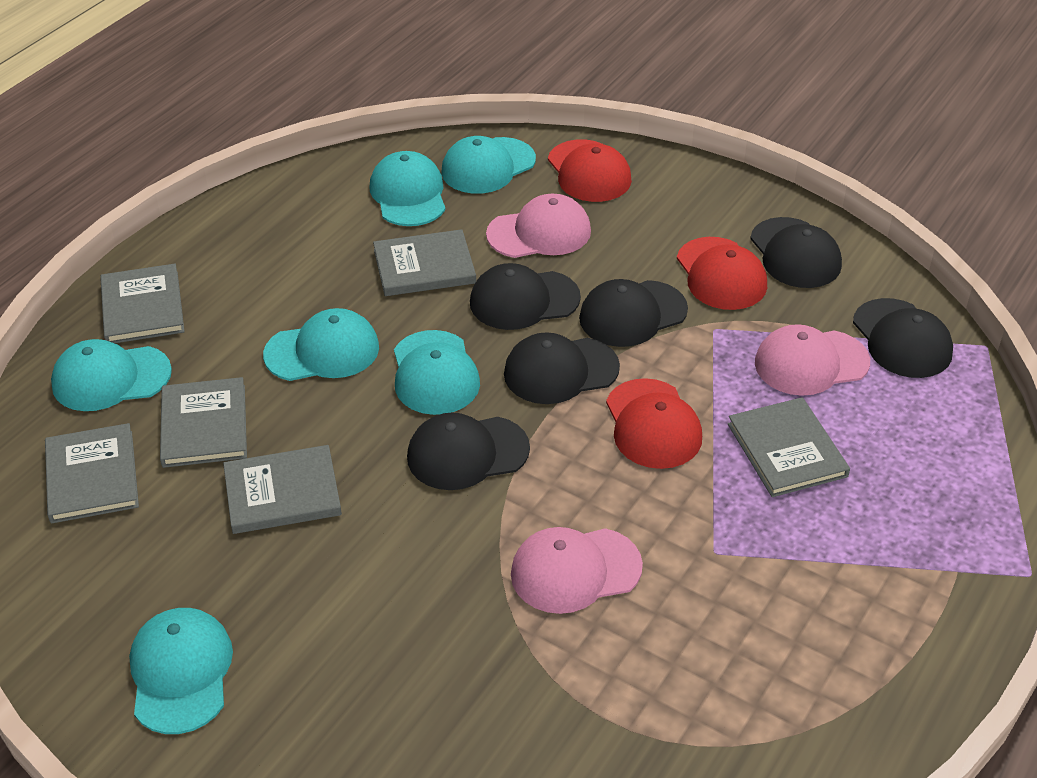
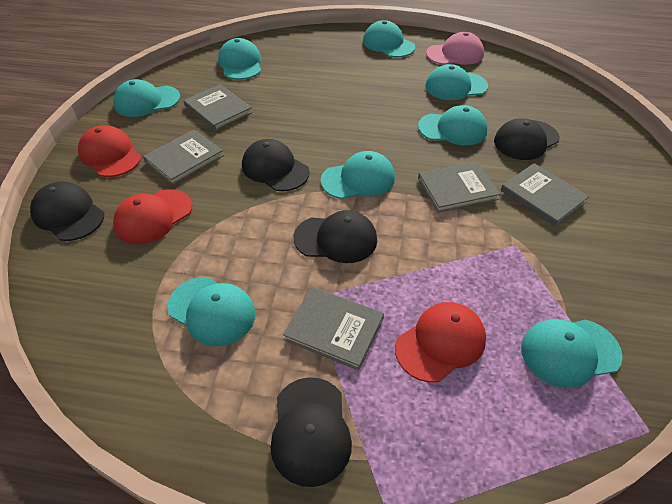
black cap: 6 -> 5
grey book: 6 -> 5
pink cap: 3 -> 1
turquoise cap: 6 -> 8

